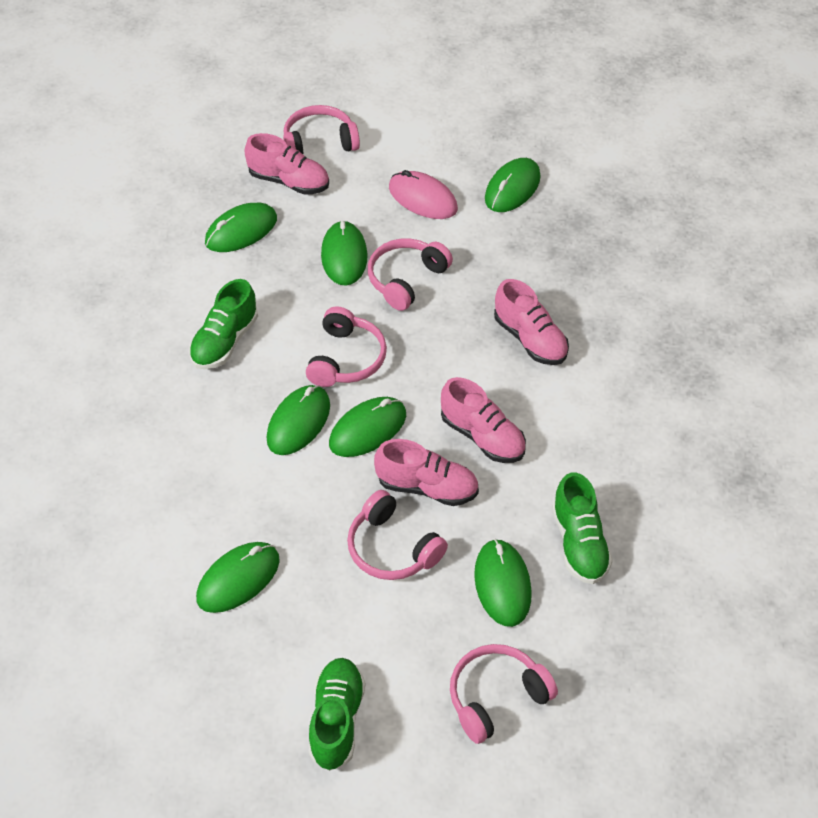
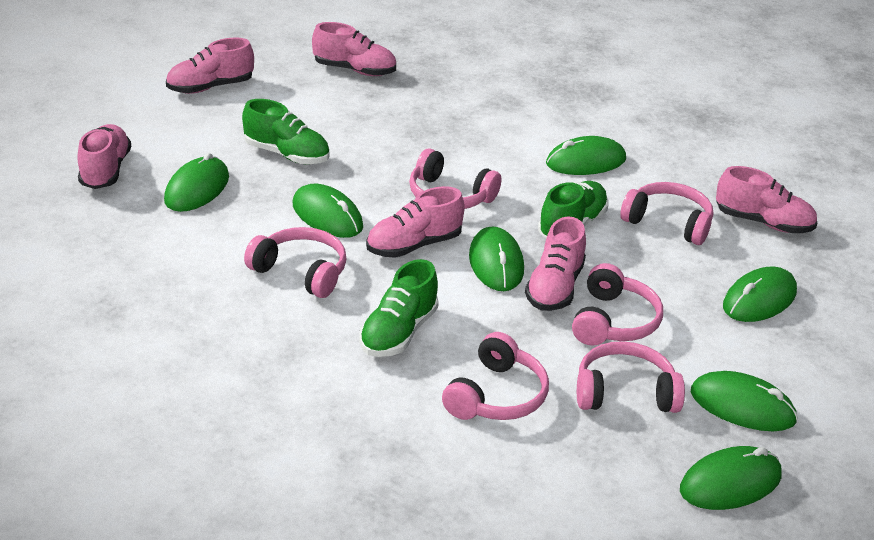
pink headphones: 5 -> 6
pink mouse: 1 -> 0
pink shoe: 4 -> 6

